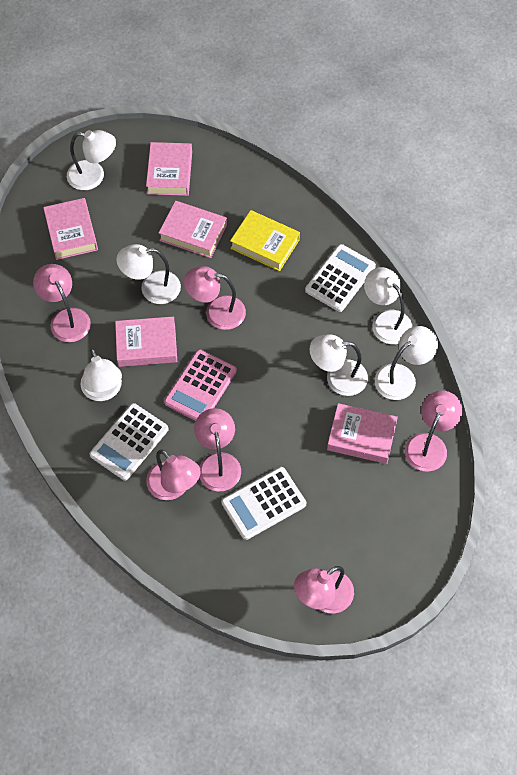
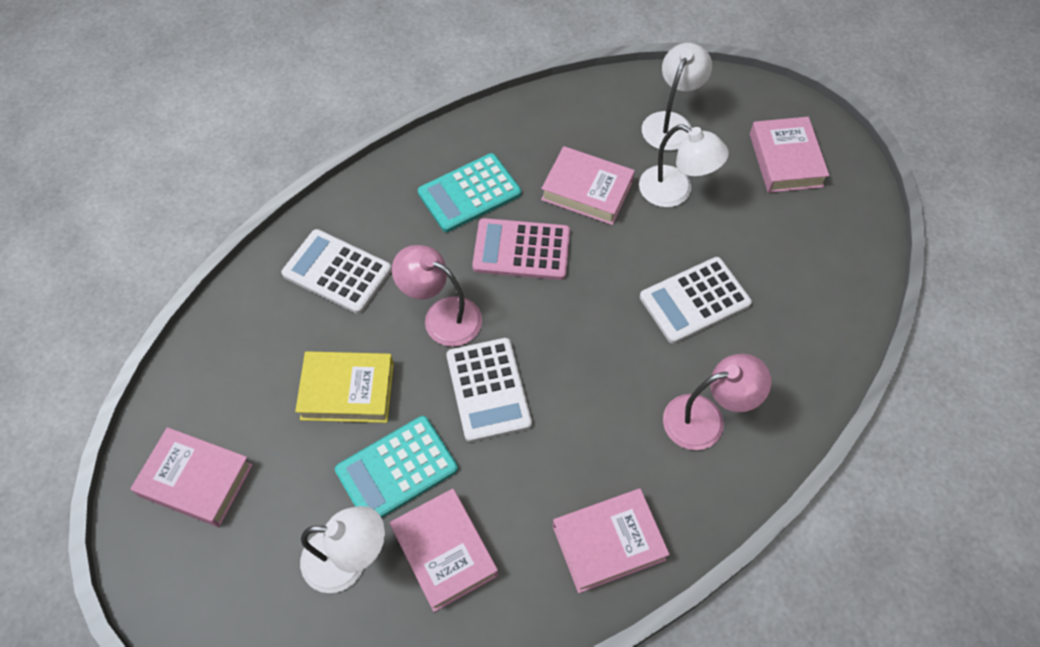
pink lamp: 6 -> 2
turquoise calculator: 0 -> 2
white lamp: 6 -> 3

